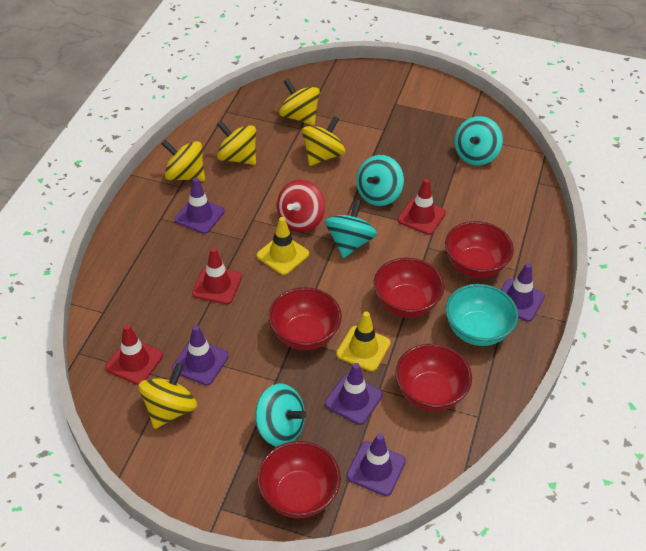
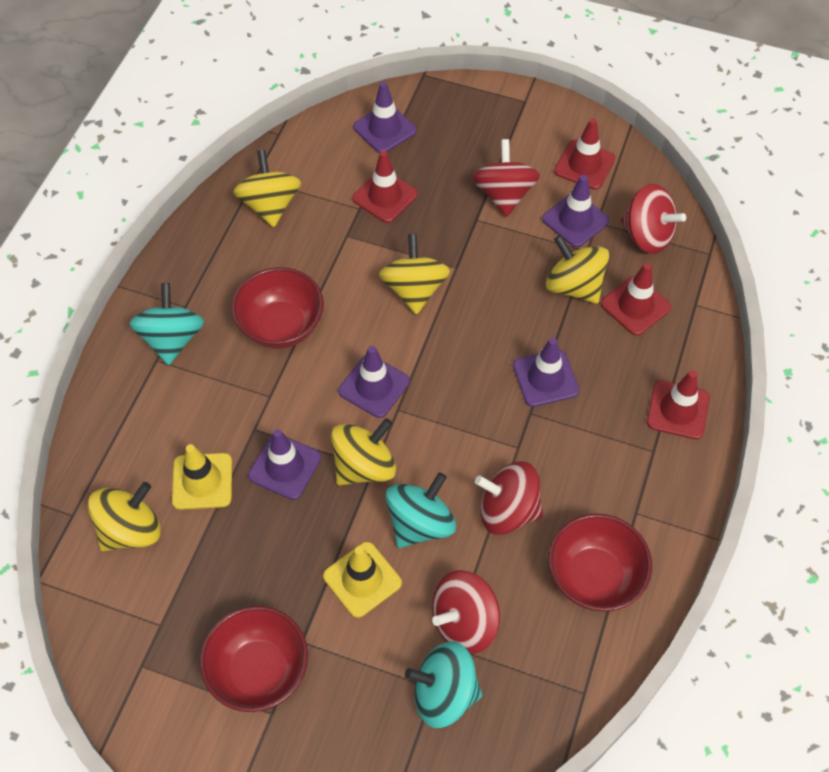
red bowl: 5 -> 3
red spinning top: 1 -> 4
red traffic cone: 3 -> 4
turquoise bowl: 1 -> 0
turquoise spinning top: 4 -> 3

